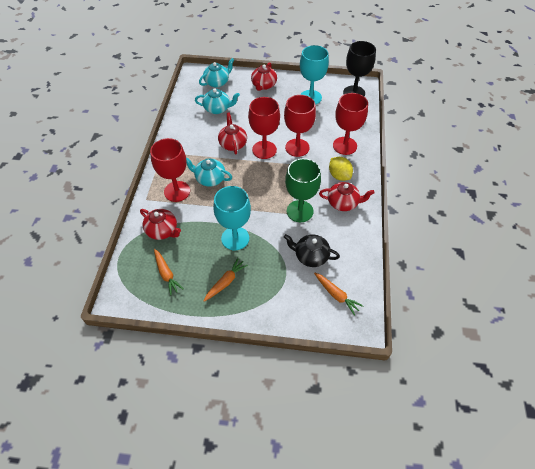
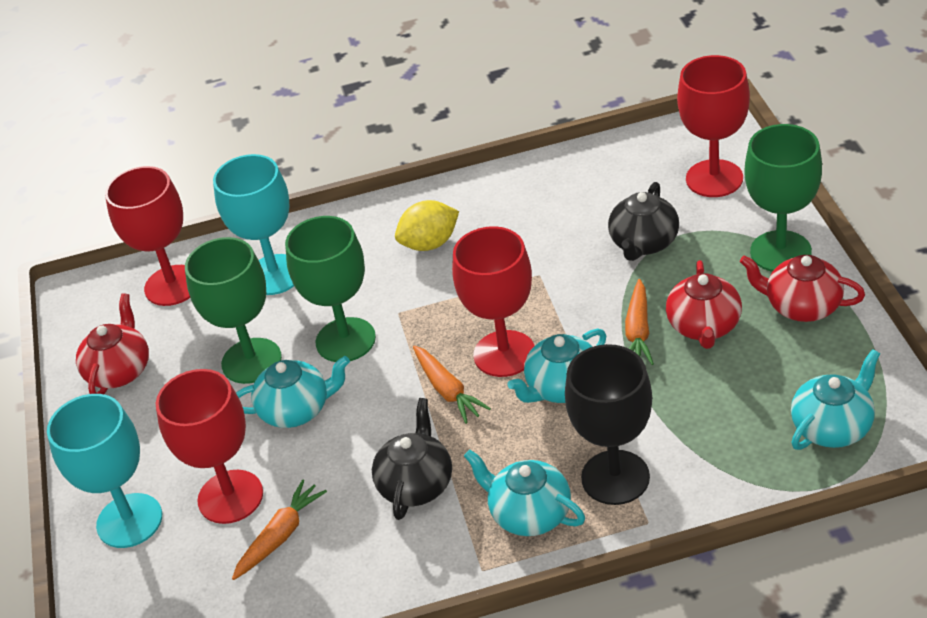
black teapot: 1 -> 2
green goblet: 1 -> 3
red teapot: 4 -> 3
turquoise teapot: 3 -> 4

